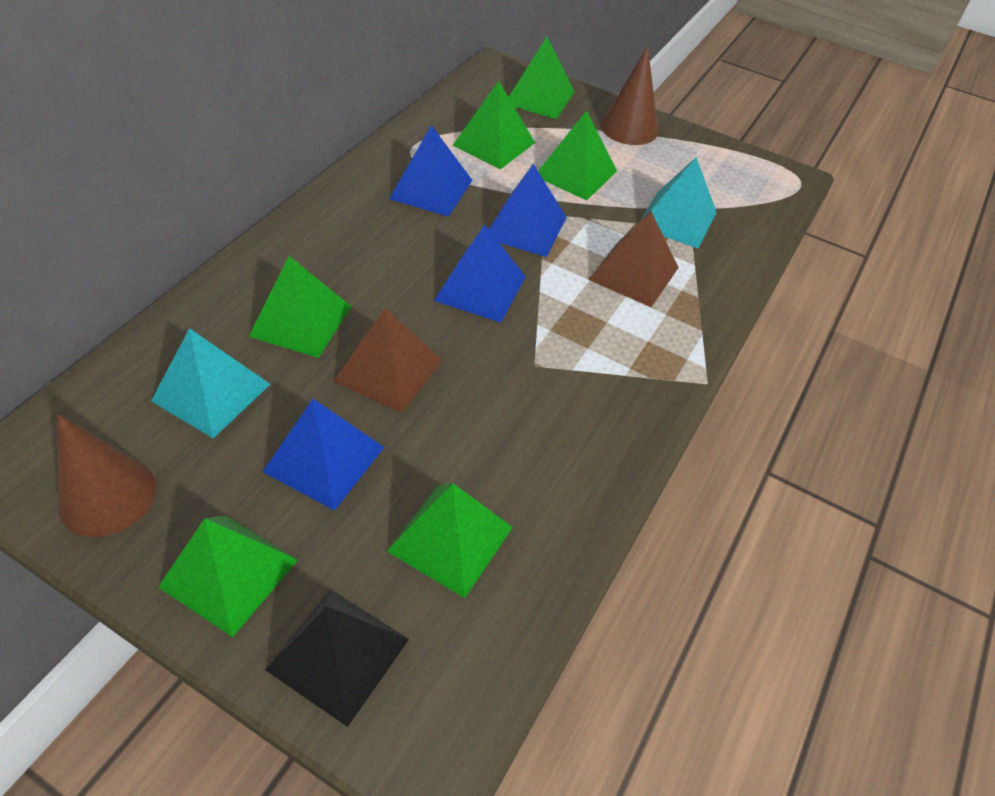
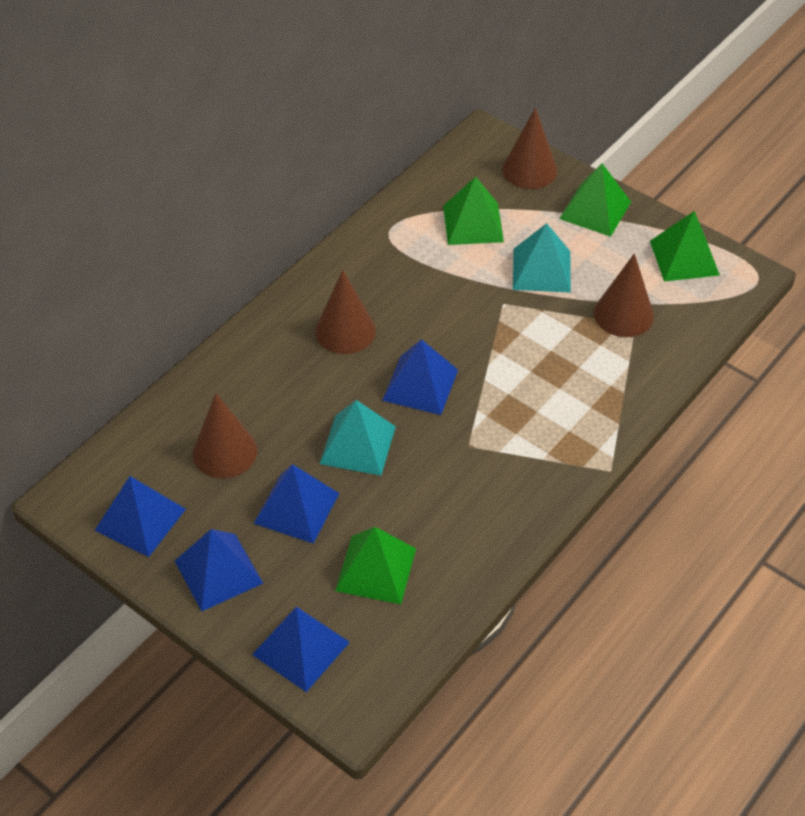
black pyramid: 1 -> 0
blue pyramid: 4 -> 5
brown cone: 2 -> 4
brown pyramid: 2 -> 0
green pyramid: 6 -> 4

